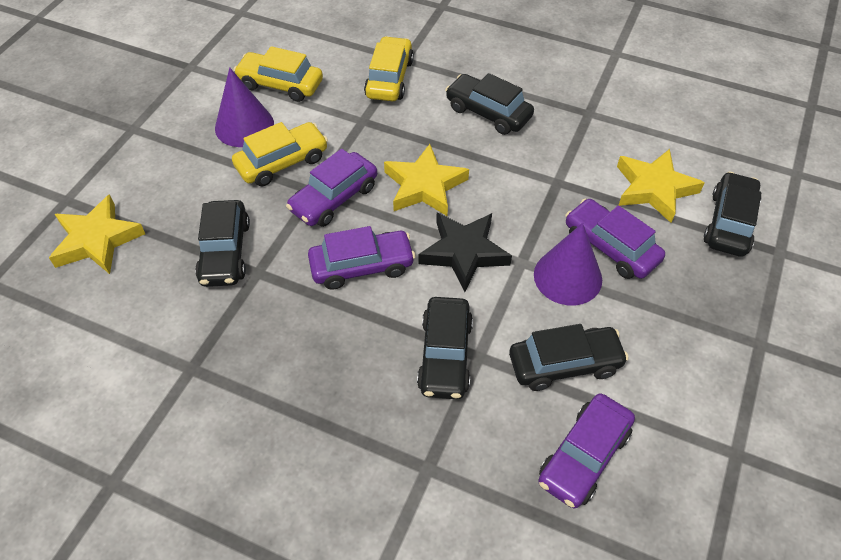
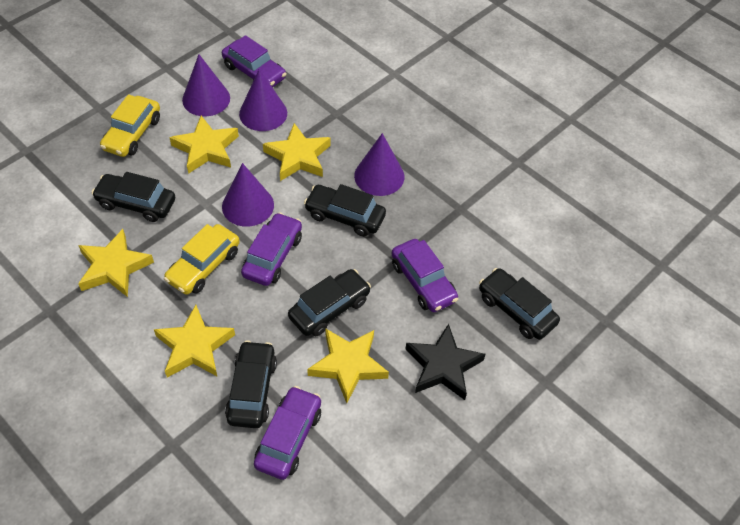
purple cone: 2 -> 4
yellow car: 3 -> 2
yellow star: 3 -> 5

